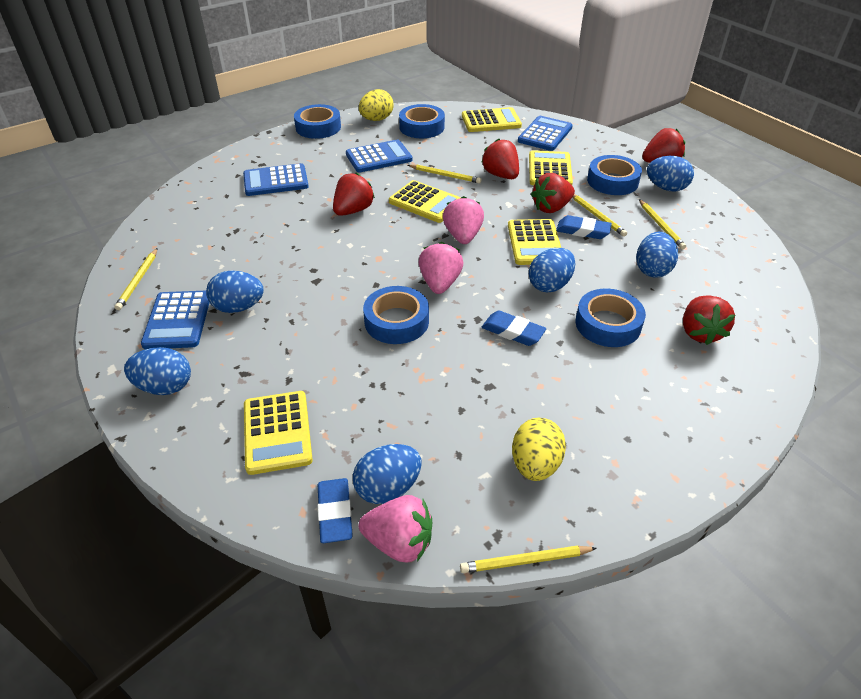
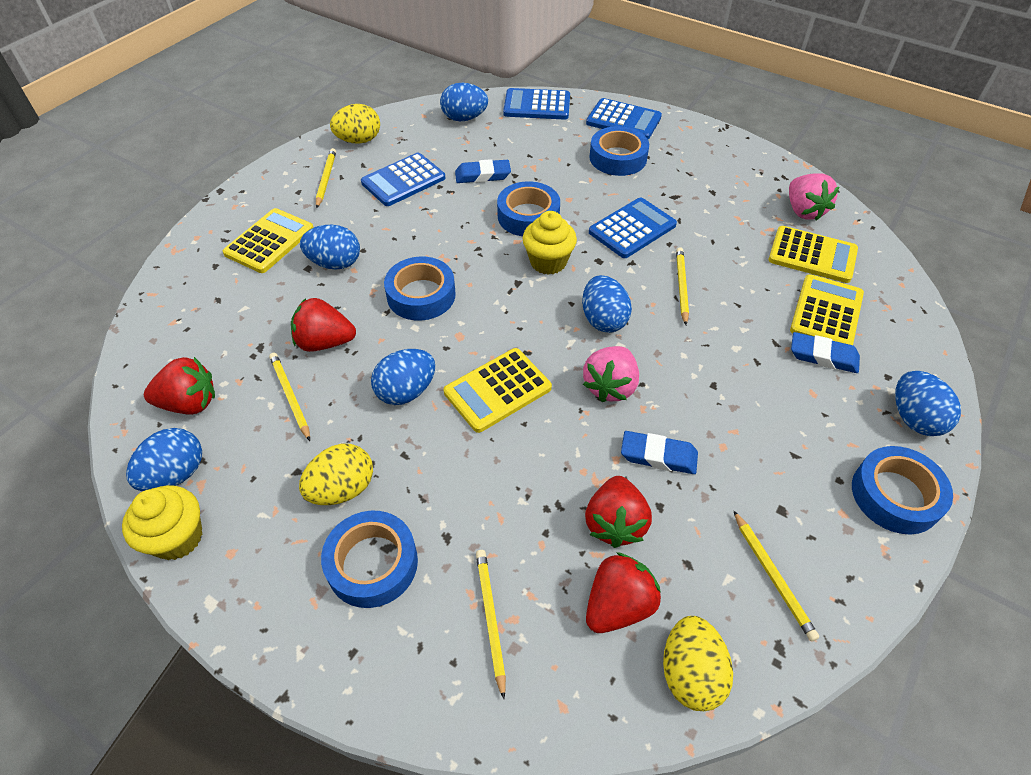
pink strawberry: 3 -> 2
red strawberry: 5 -> 4
yellow calculator: 5 -> 4
yellow cupcake: 0 -> 2
yellow egg: 2 -> 3

